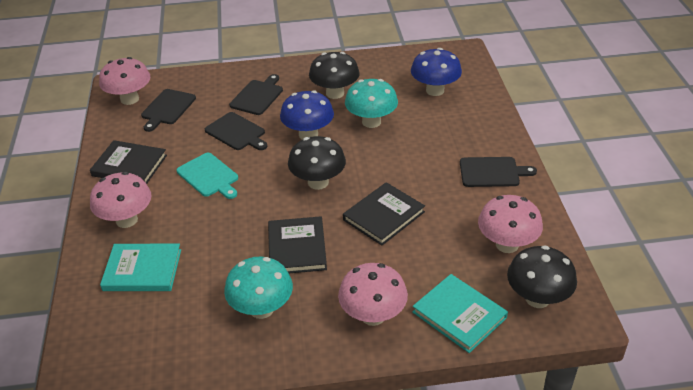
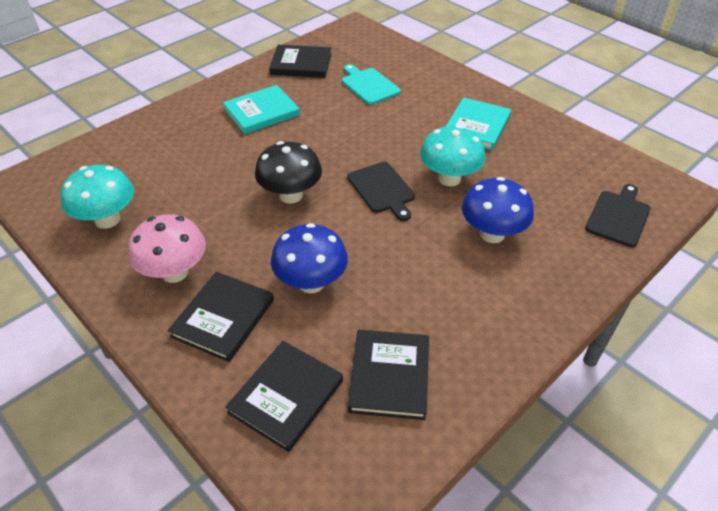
black book: 3 -> 4
black cutting board: 4 -> 2
black mushroom: 3 -> 1
pink mushroom: 4 -> 1

